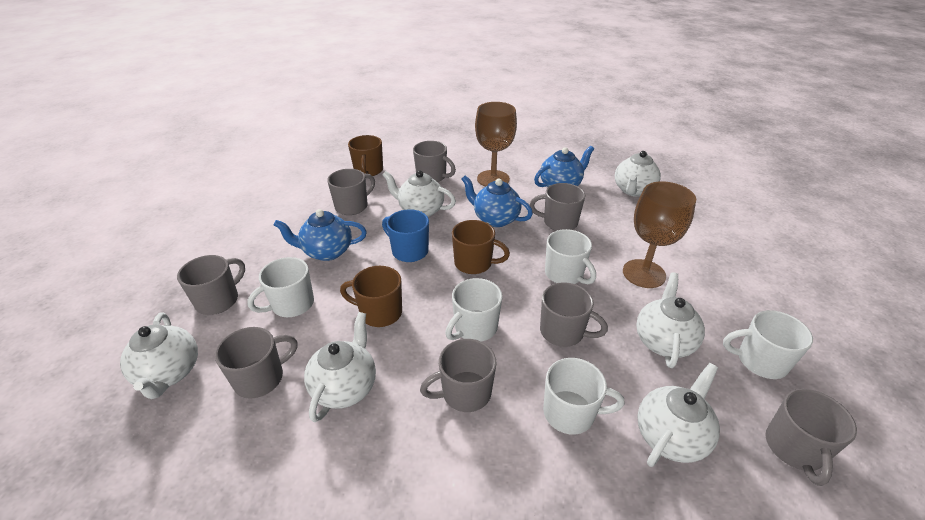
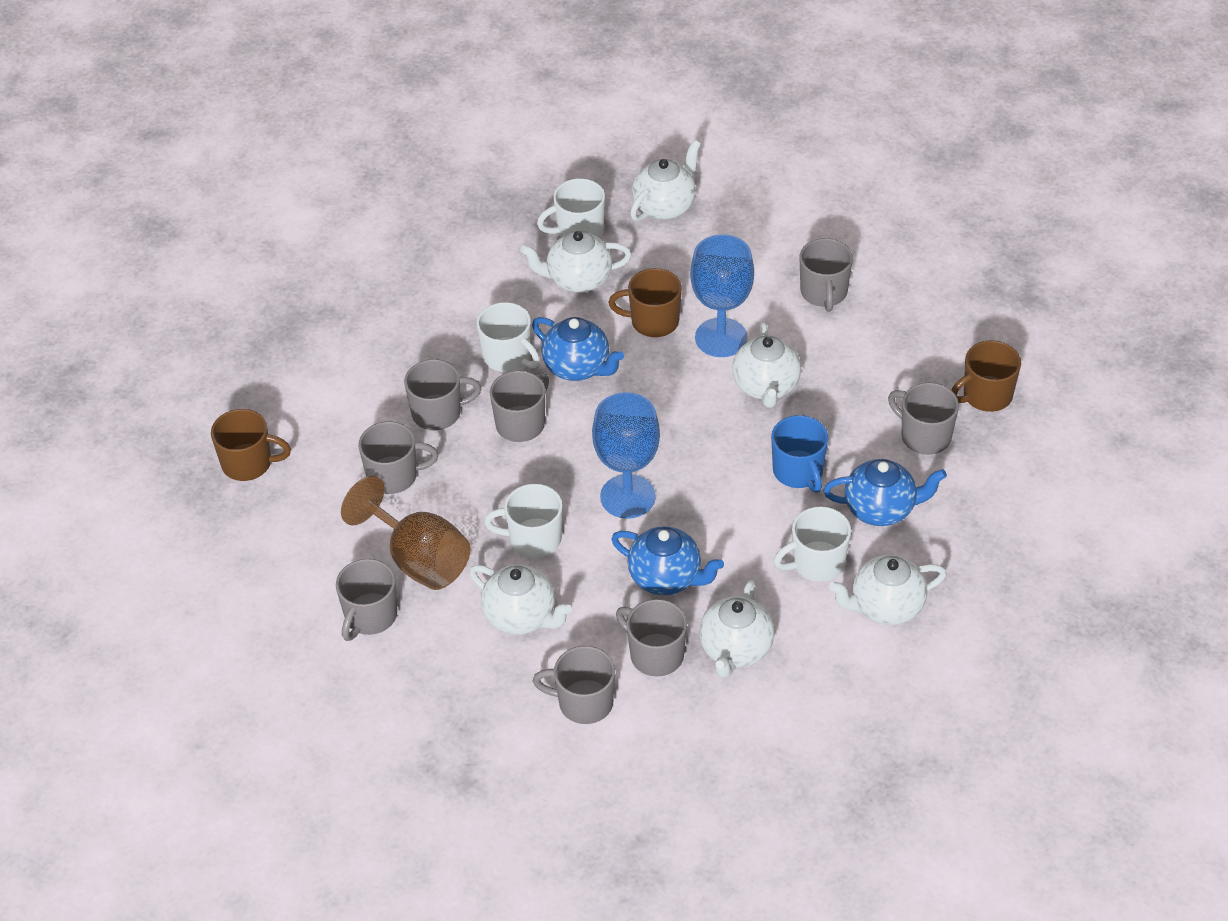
blue goblet: 0 -> 2
brown goblet: 2 -> 1
white mug: 5 -> 4

